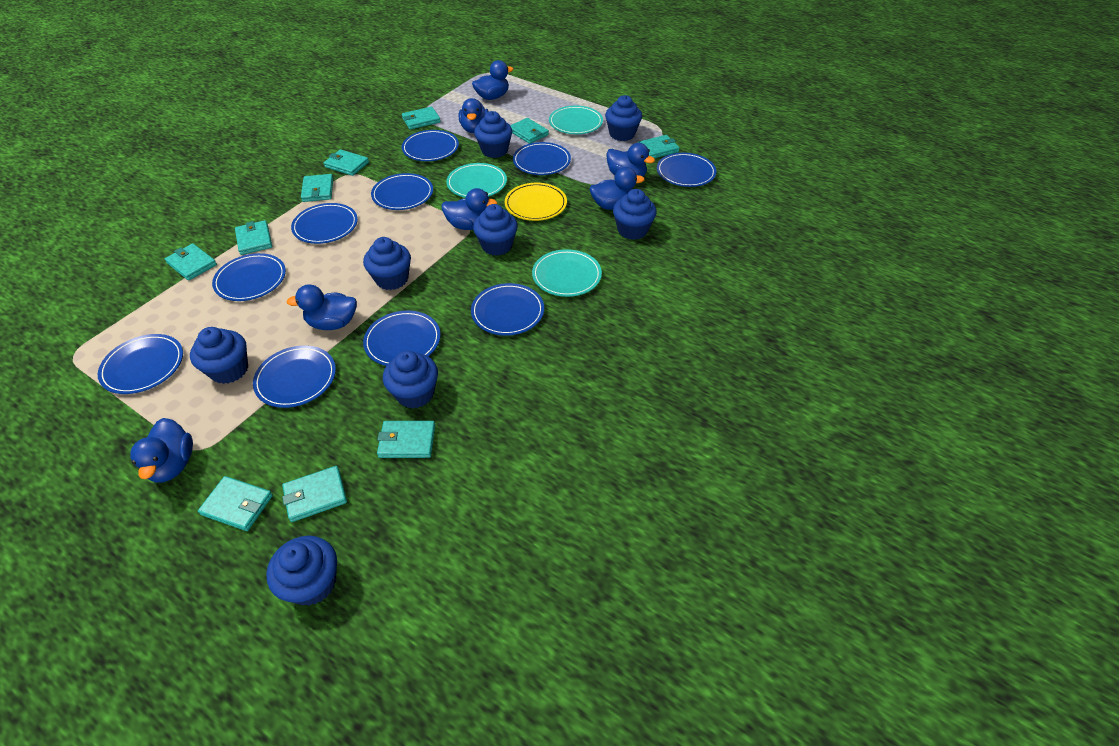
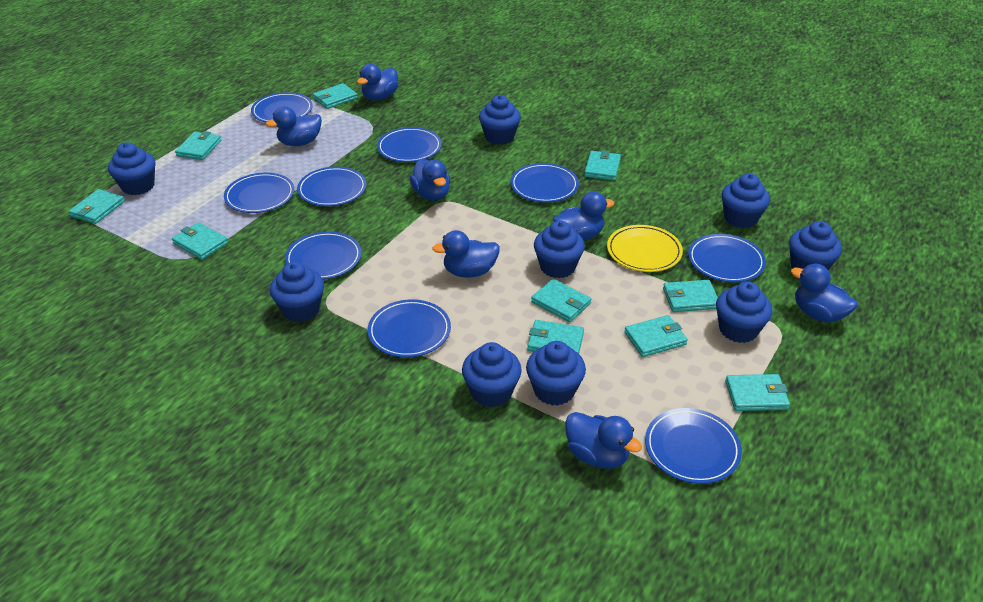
blue cupcake: 8 -> 9
blue plate: 10 -> 9
turquoise plate: 3 -> 0

